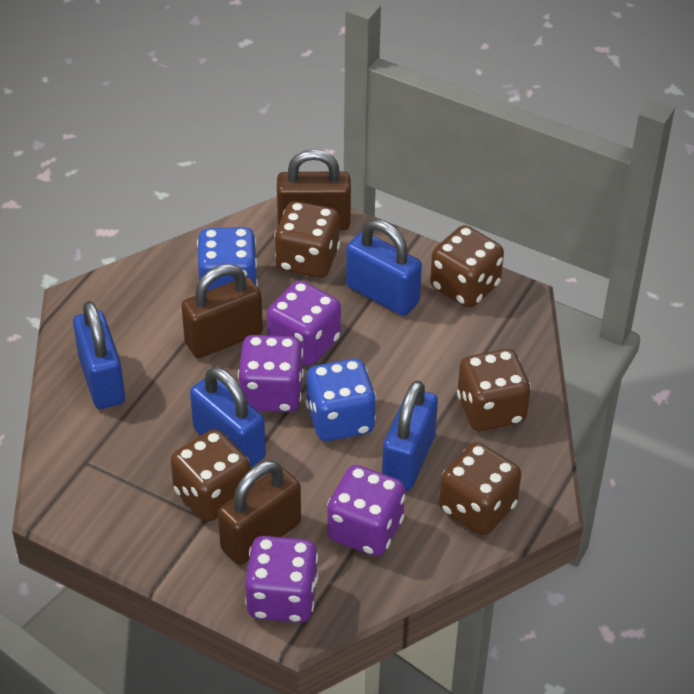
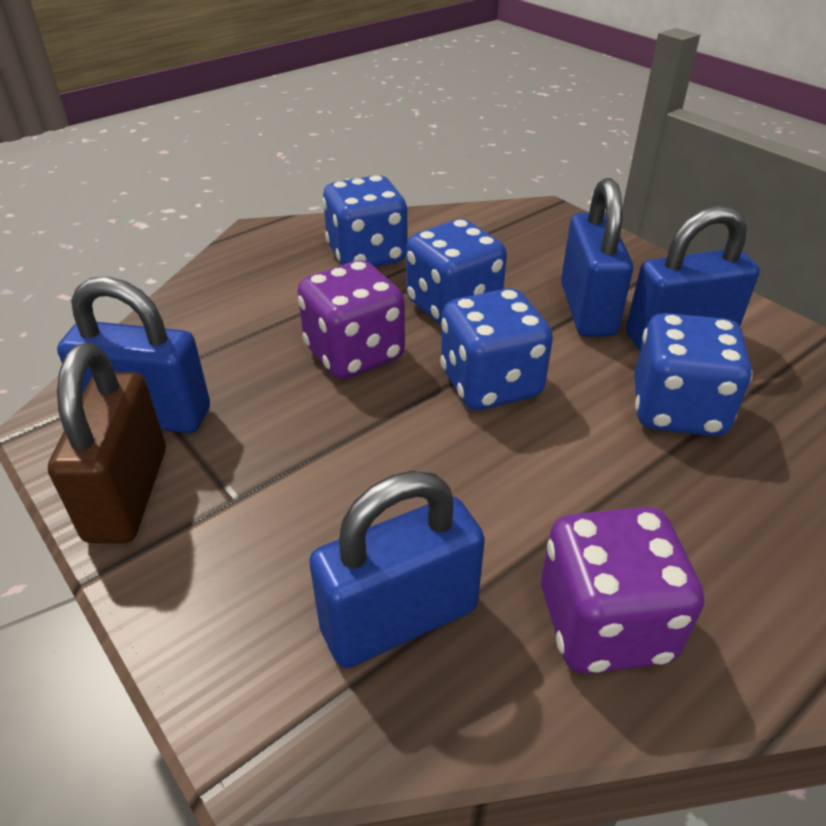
blue dice: 2 -> 4
brown dice: 5 -> 0
brown padlock: 3 -> 1
purple dice: 4 -> 2

